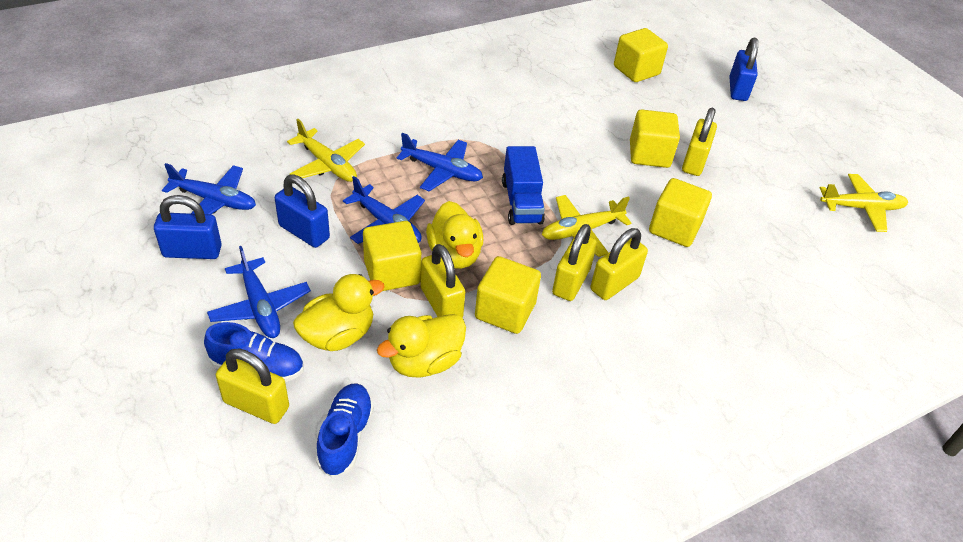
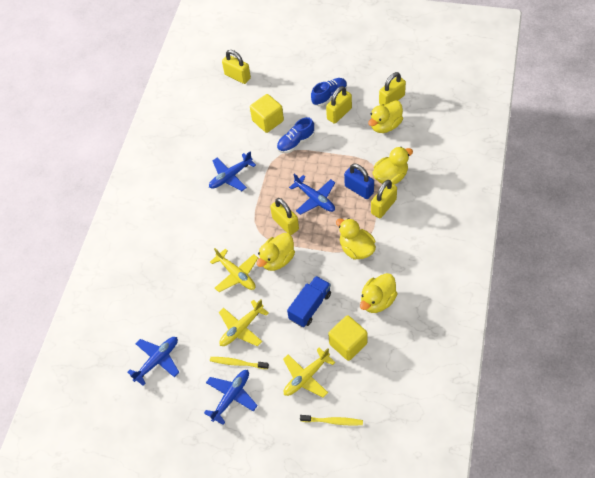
blue padlock: 3 -> 1
yellow cube: 5 -> 2
yellow duck: 3 -> 5
yellow toothbrush: 0 -> 2

